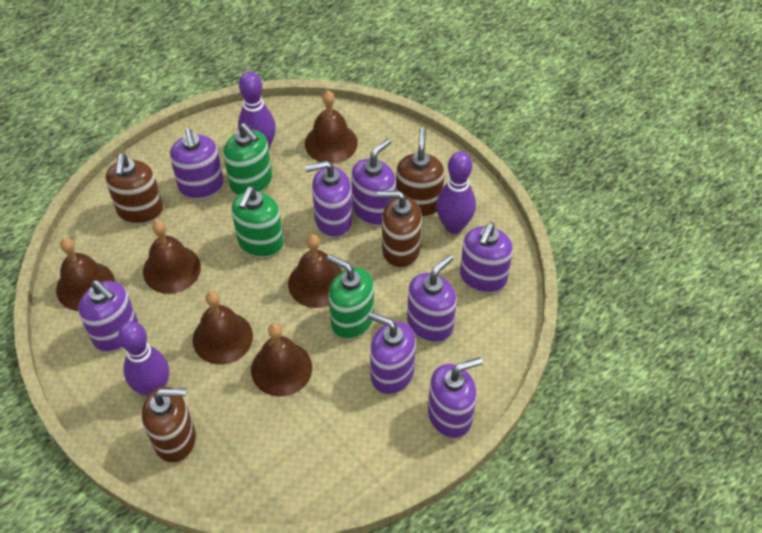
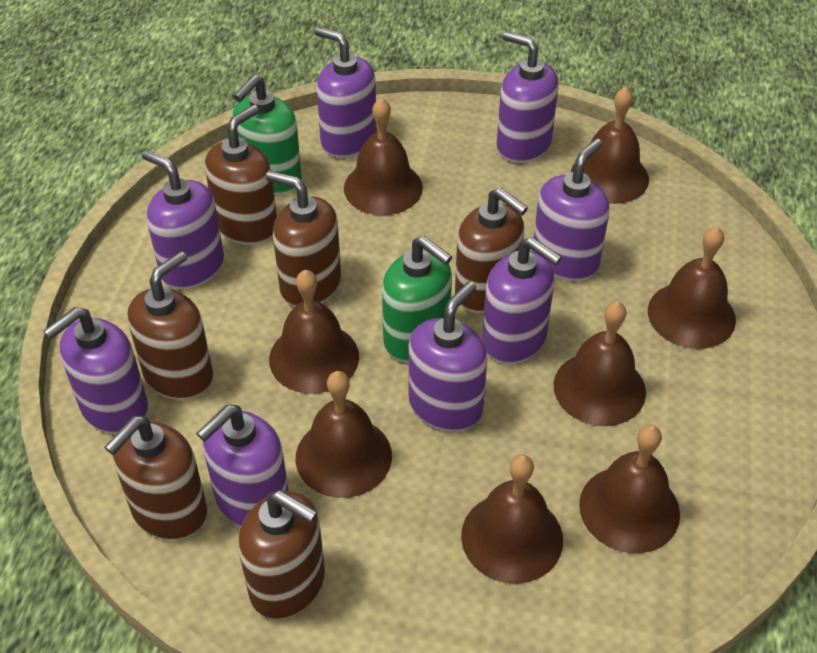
brown bell: 6 -> 8
brown soap dispenser: 4 -> 6
green soap dispenser: 3 -> 2
purple bowling pin: 3 -> 0

